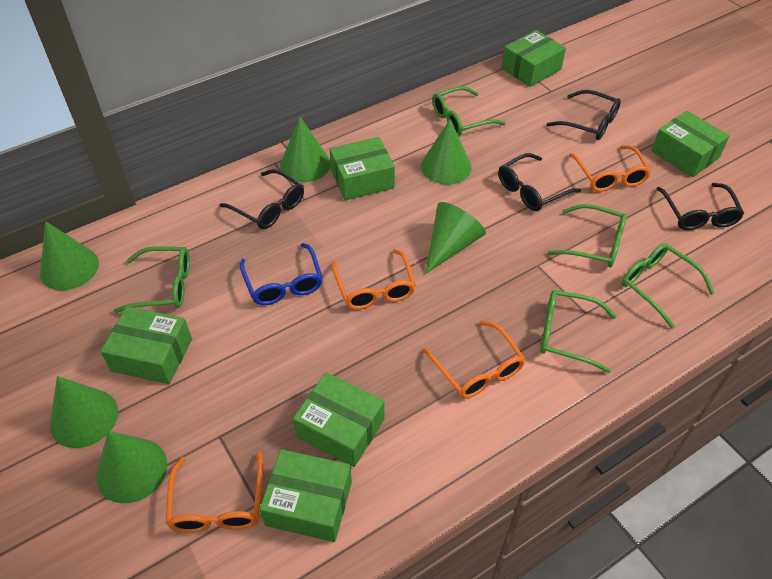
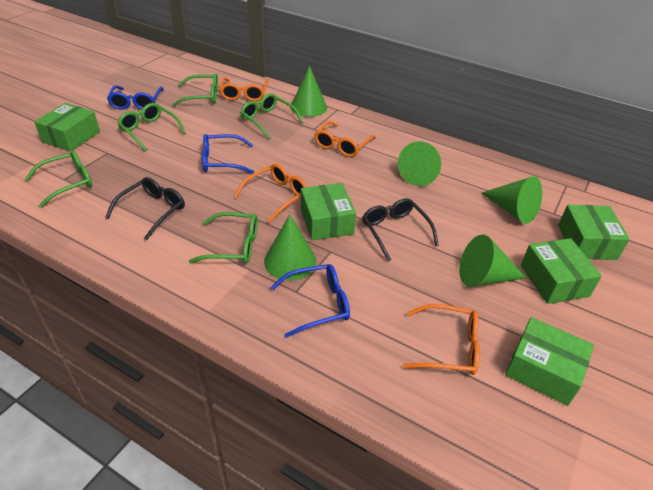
black glasses: 4 -> 2
blue glasses: 1 -> 3
green box: 6 -> 5
green cone: 6 -> 5

